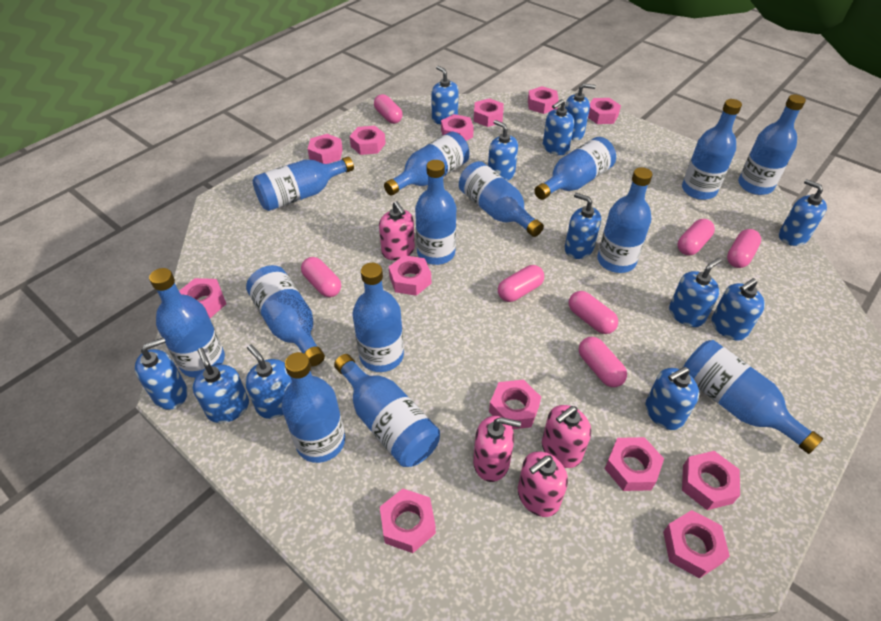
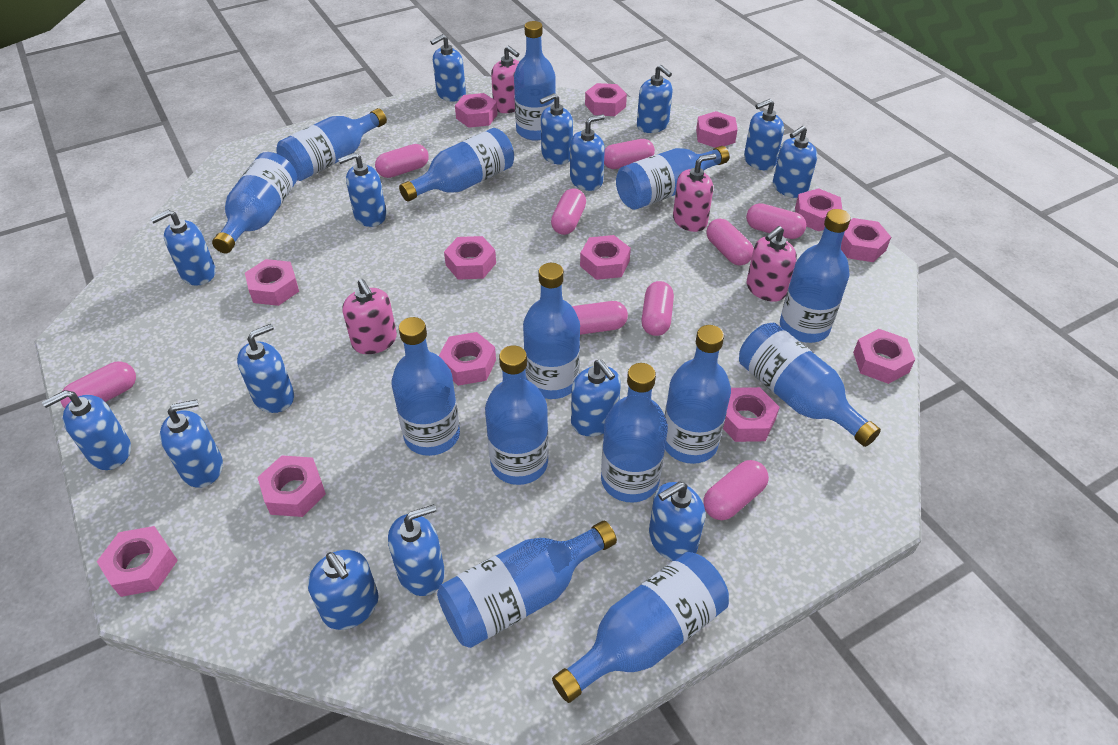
blue soap dispenser: 12 -> 15
pink capsule: 7 -> 9

